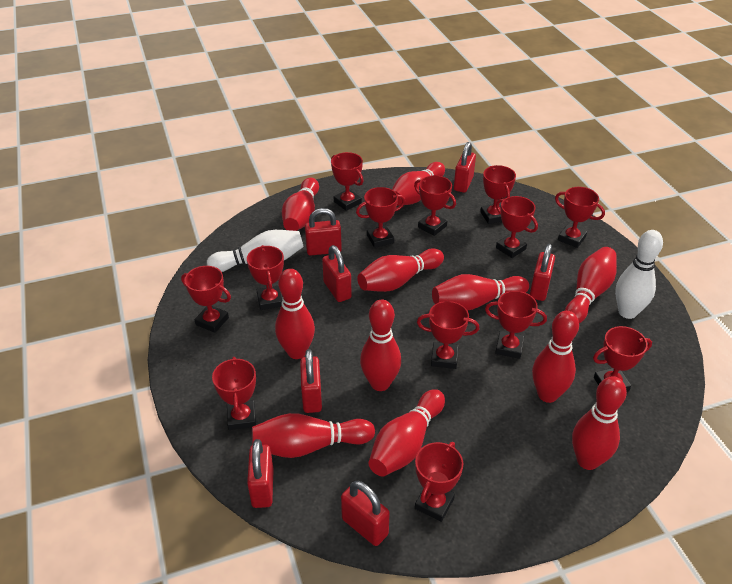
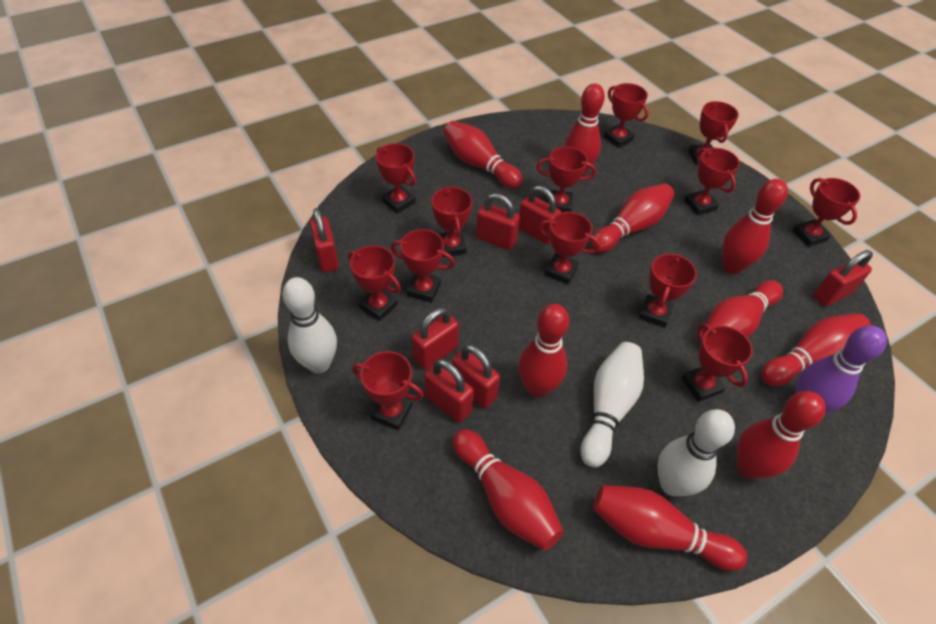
purple bowling pin: 0 -> 1
red bowling pin: 11 -> 10
white bowling pin: 2 -> 3

